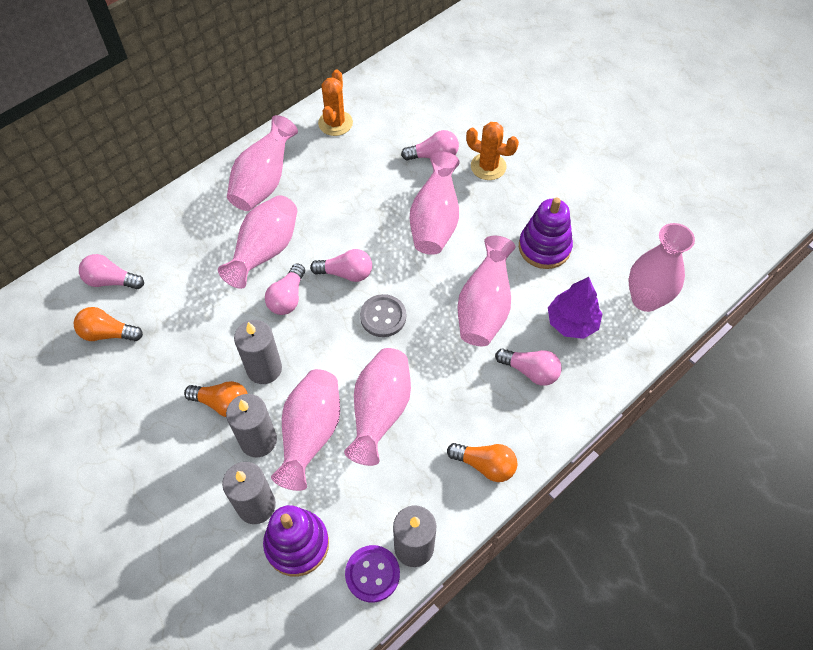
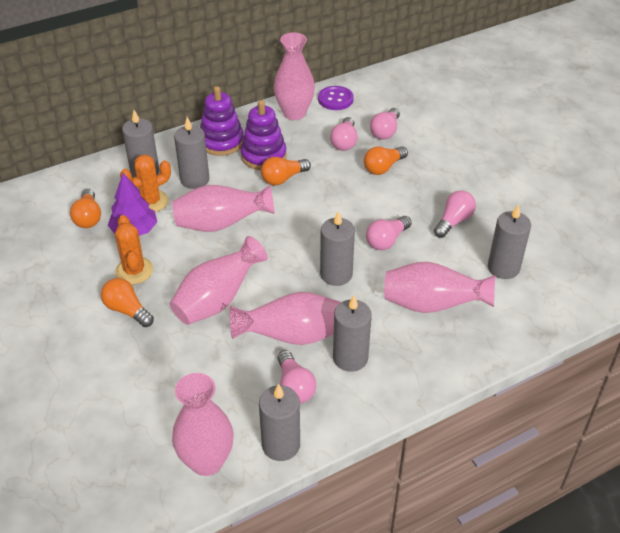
grey button: 1 -> 0
grey candle: 4 -> 6
orange light bulb: 3 -> 4
pink vase: 7 -> 6

